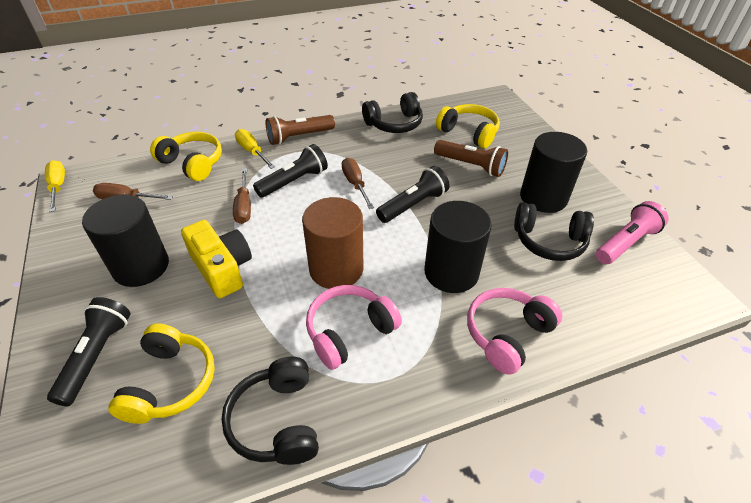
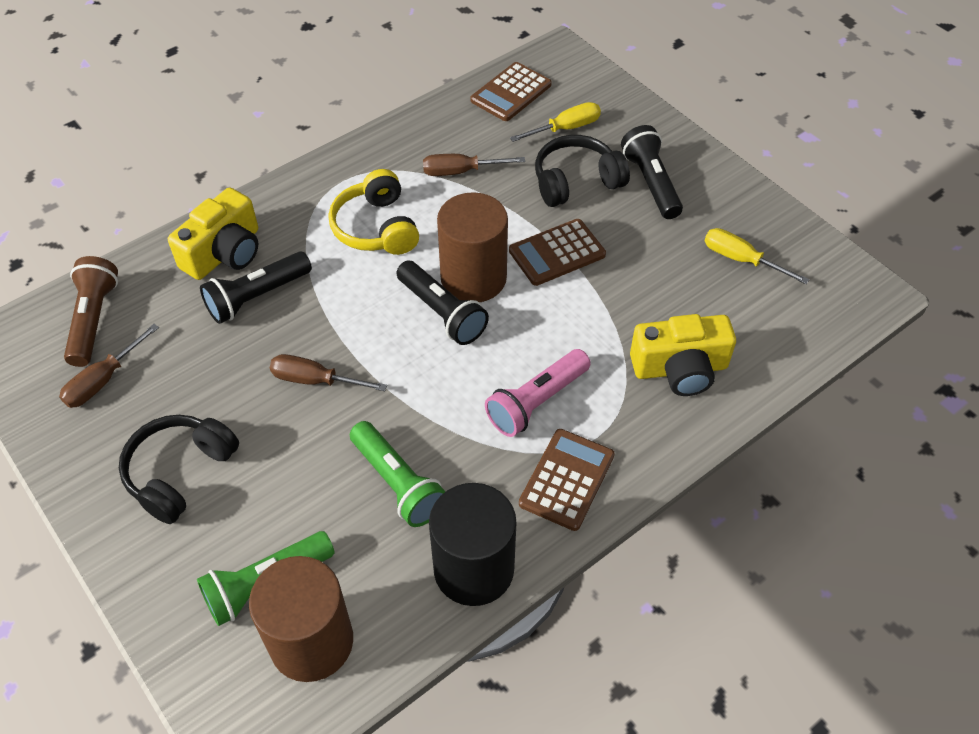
black cylinder: 3 -> 1
black headphones: 3 -> 2
brown calculator: 0 -> 3
brown cylinder: 1 -> 2
brown flashlight: 2 -> 1
green flashlight: 0 -> 2
pink headphones: 2 -> 0
yellow camera: 1 -> 2
yellow headphones: 3 -> 1

